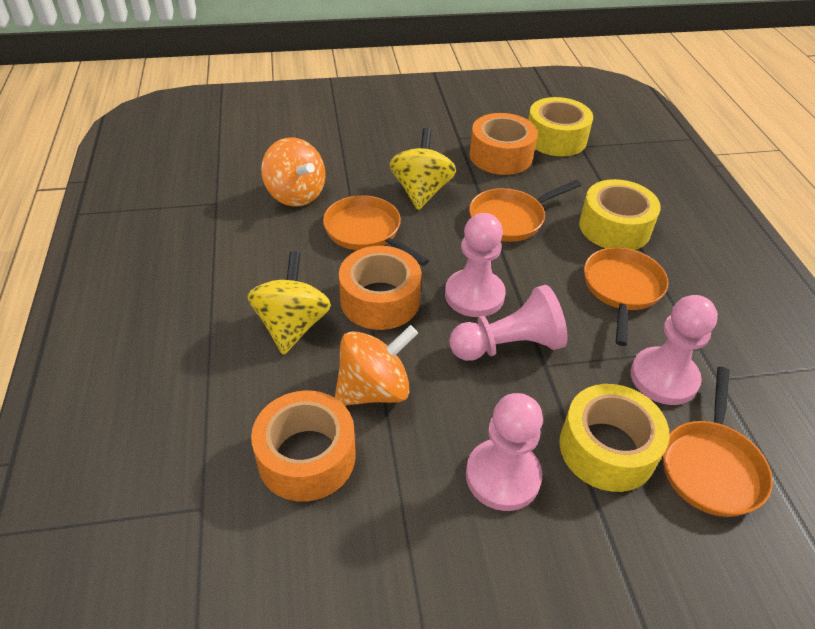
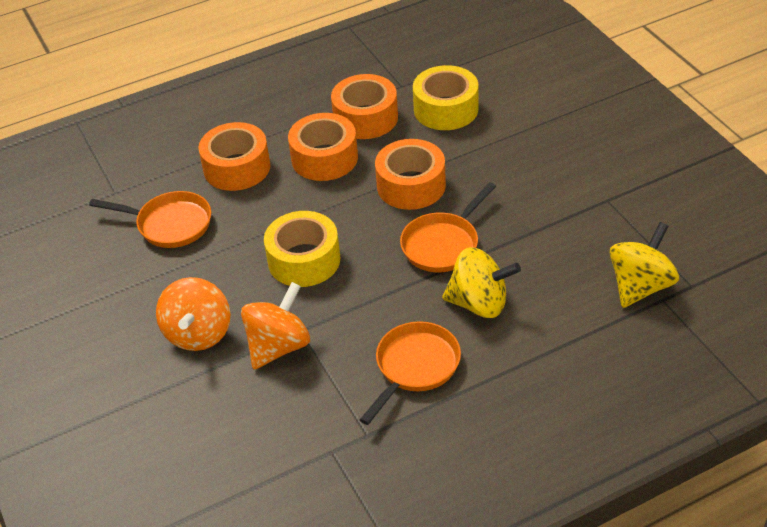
orange pan: 4 -> 3
orange tape: 3 -> 4
pink pawn: 4 -> 0
yellow tape: 3 -> 2

